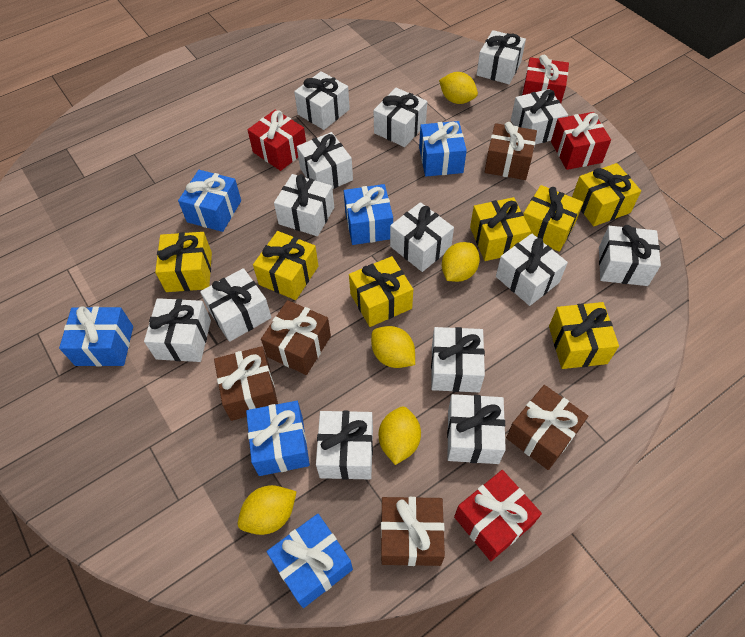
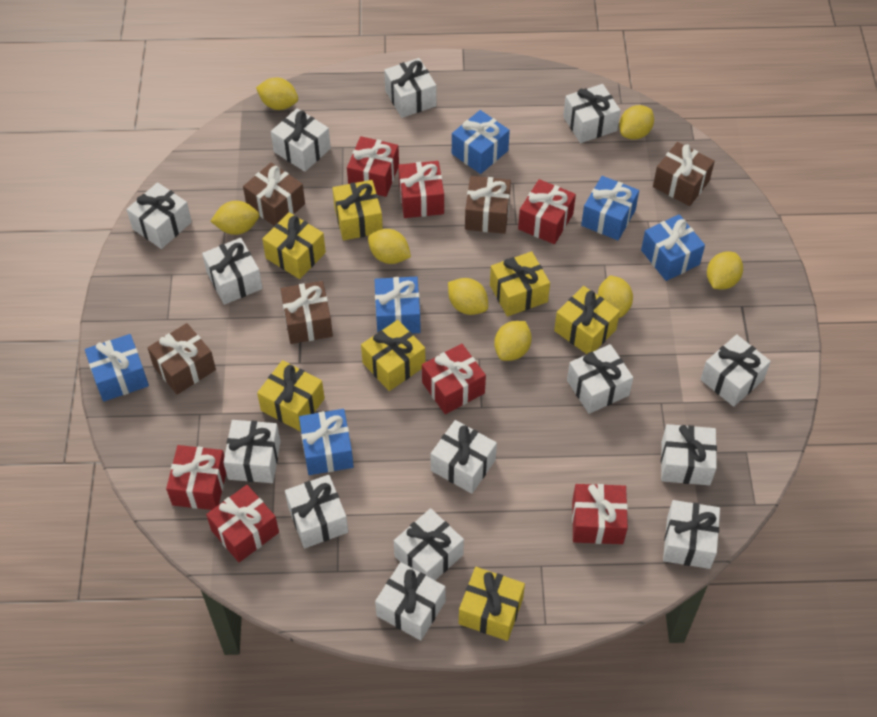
red gift: 4 -> 7
yellow lemon: 5 -> 8

